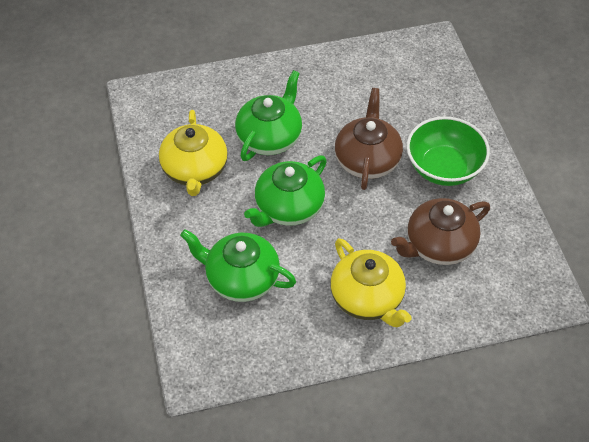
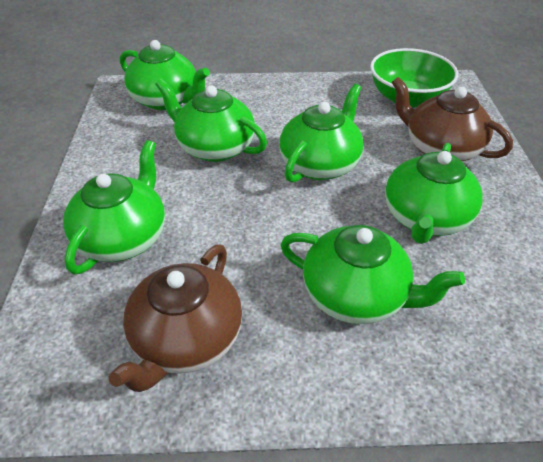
green teapot: 3 -> 6
yellow teapot: 2 -> 0

